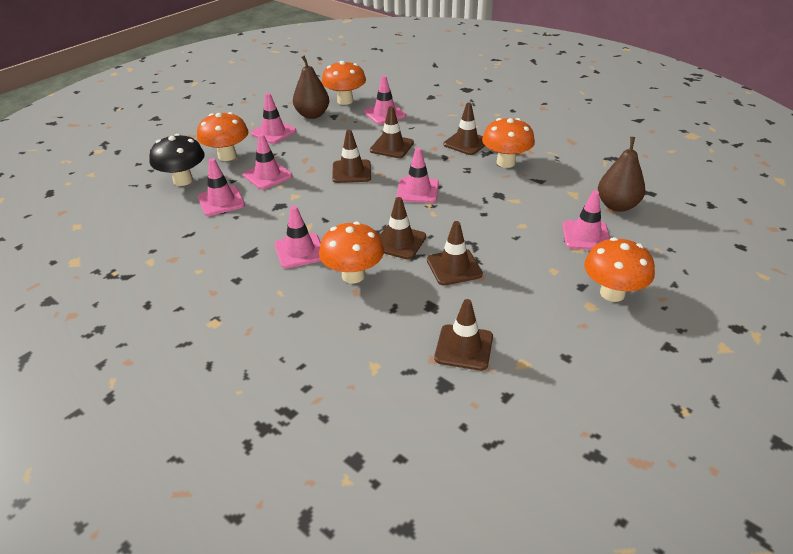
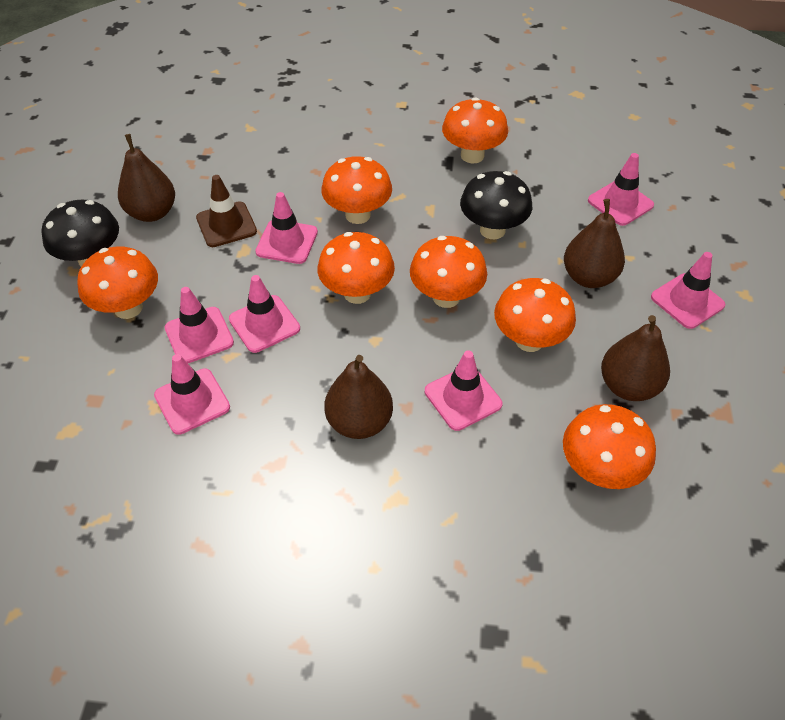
black mushroom: 1 -> 2
brown pear: 2 -> 4
brown traffic cone: 6 -> 1
orange mushroom: 5 -> 7

